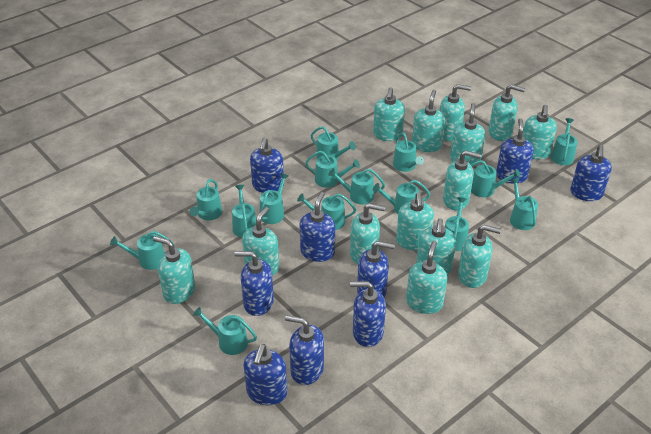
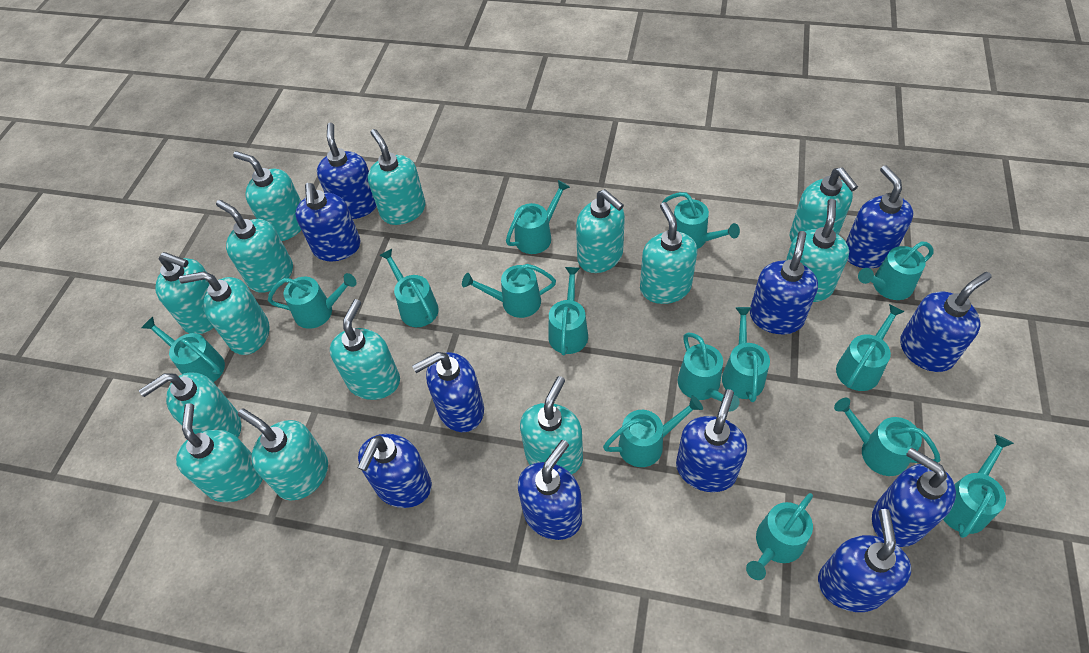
blue soap dispenser: 9 -> 11

